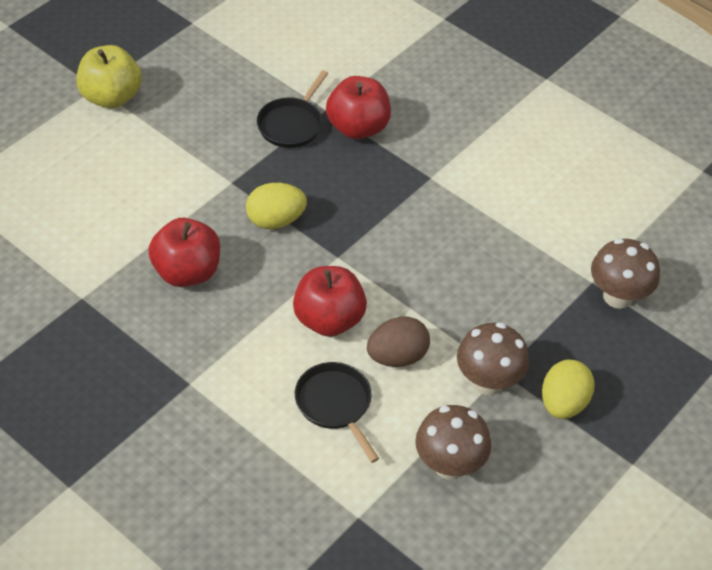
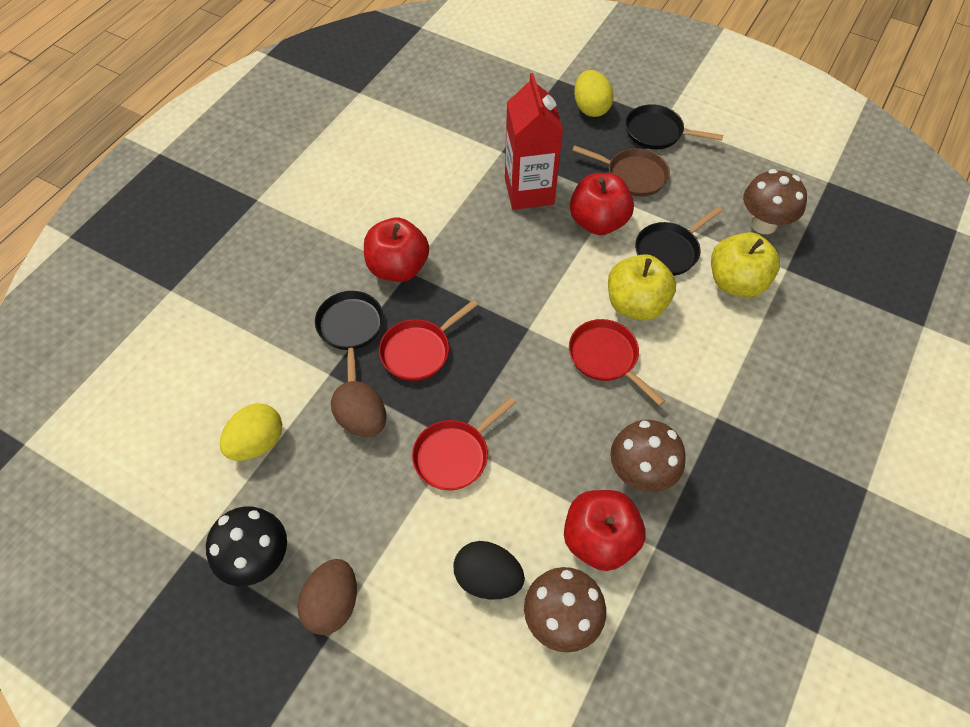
black egg: 0 -> 1
black mushroom: 0 -> 1
black pan: 2 -> 3
brown egg: 1 -> 2
brown pan: 0 -> 1
red carton: 0 -> 1
red pan: 0 -> 3
yellow apple: 1 -> 2

